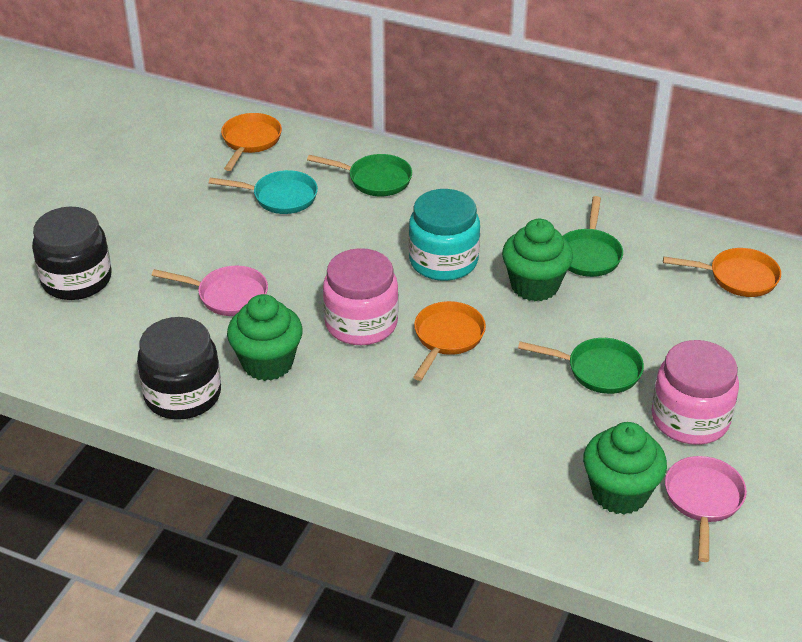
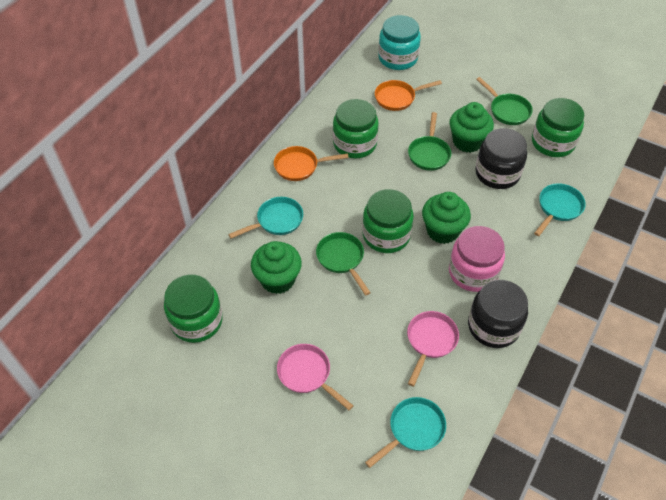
green jar: 0 -> 4
orange pan: 3 -> 2
pink jar: 2 -> 1
turquoise pan: 1 -> 3

